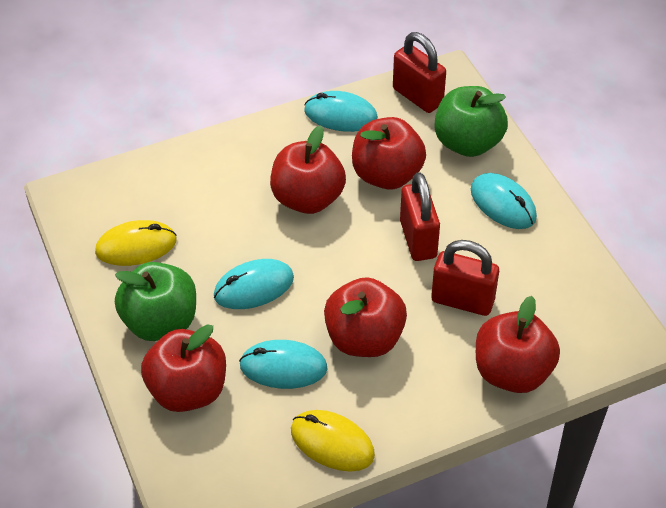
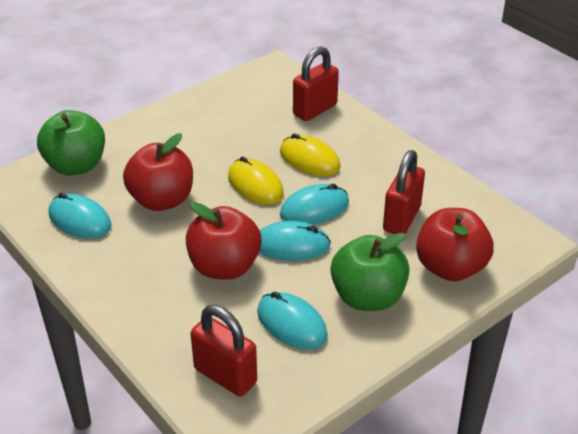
red apple: 5 -> 3

